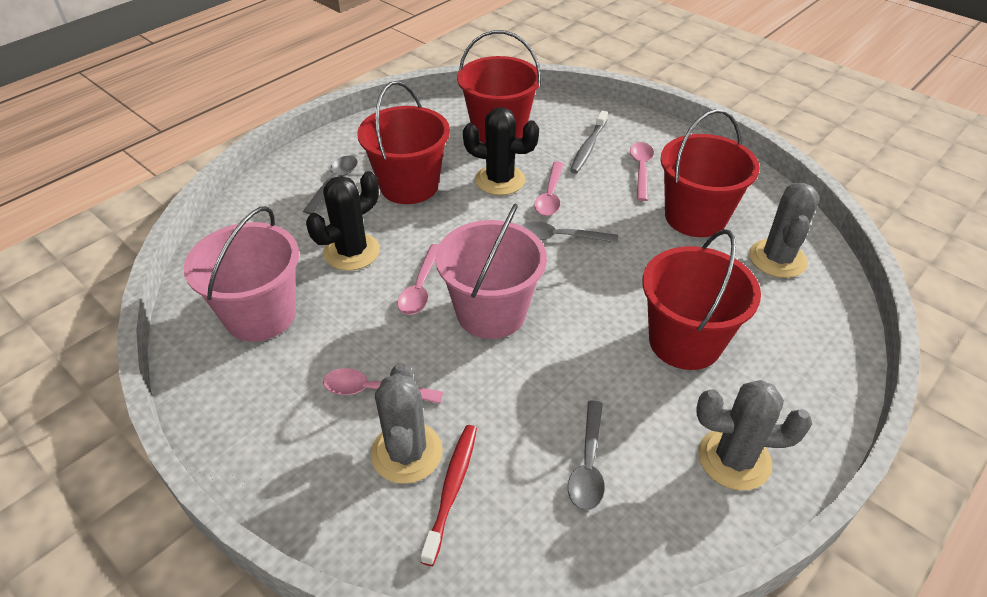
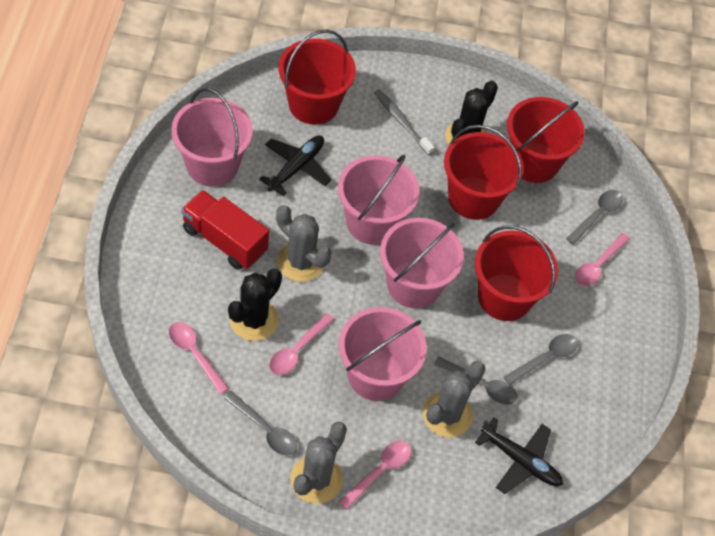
black plane: 0 -> 2
grey spoon: 3 -> 4
pink bucket: 2 -> 4
red toothbrush: 1 -> 0
red truck: 0 -> 1

